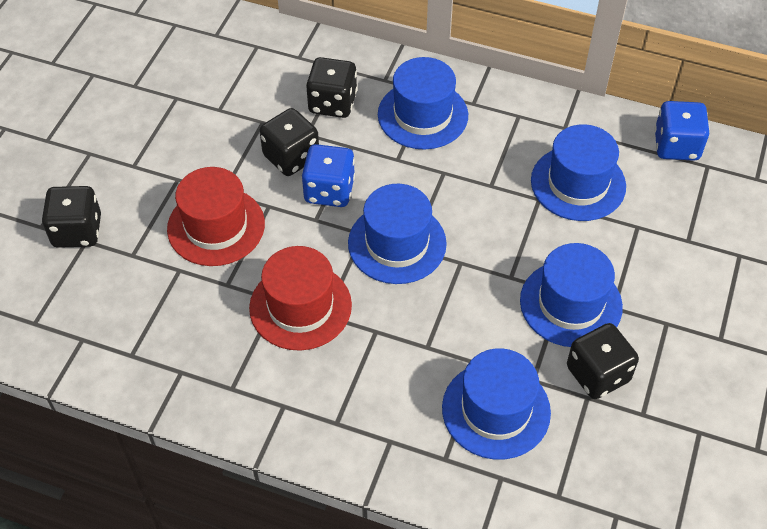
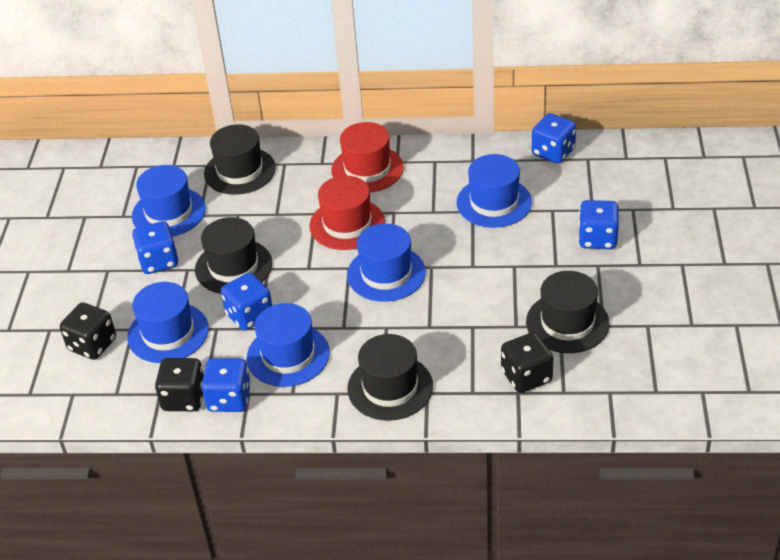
black dice: 4 -> 3
black hat: 0 -> 4
blue dice: 2 -> 5

